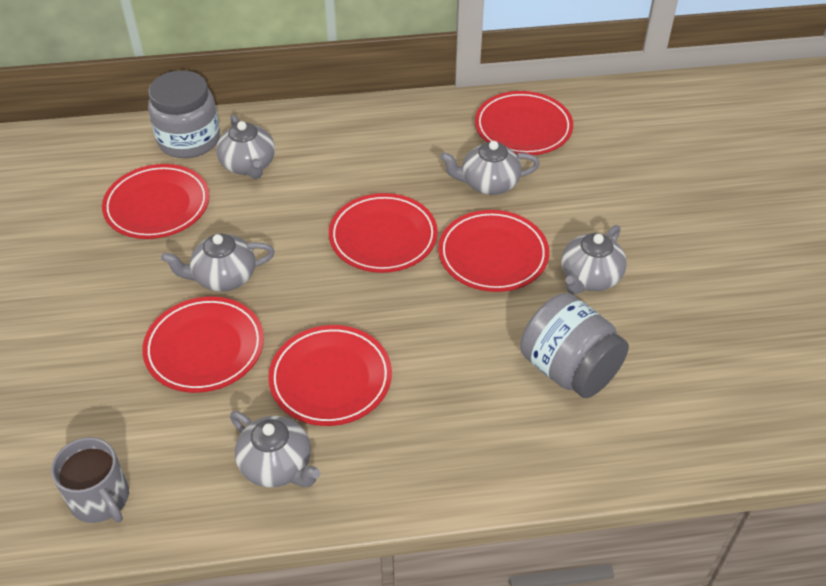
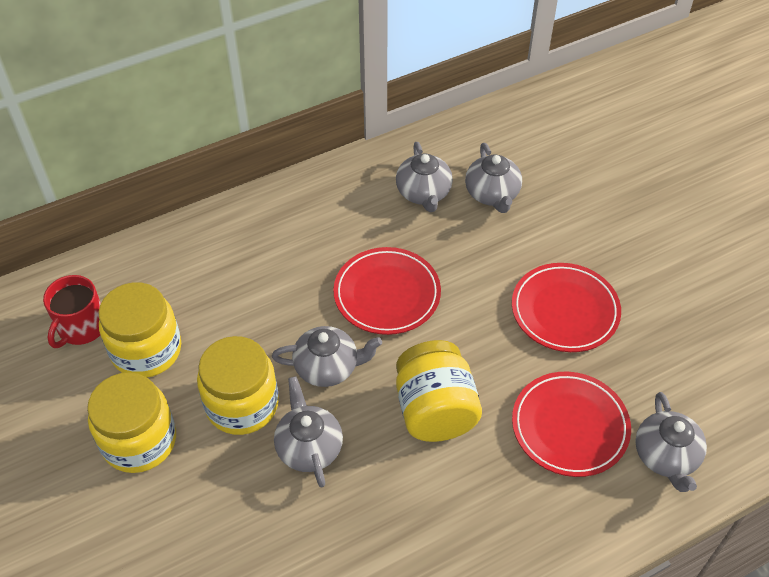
grey jar: 2 -> 0
grey mug: 1 -> 0
red mug: 0 -> 1
red plate: 6 -> 3
yellow jar: 0 -> 4

